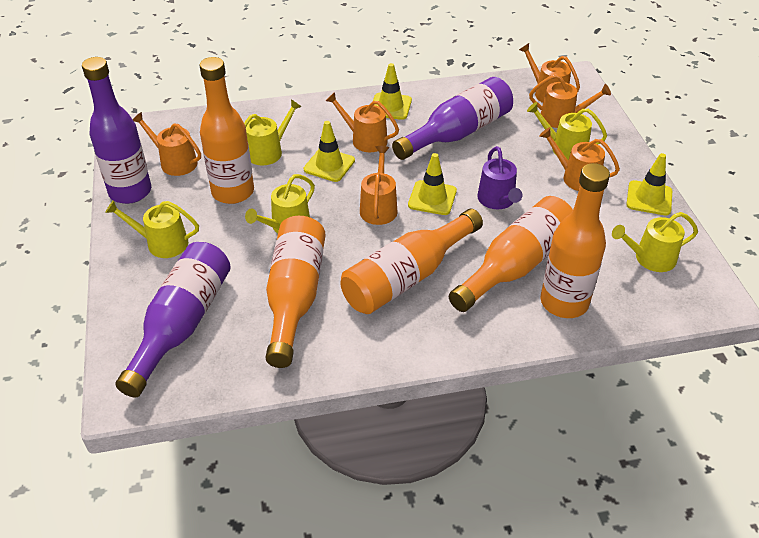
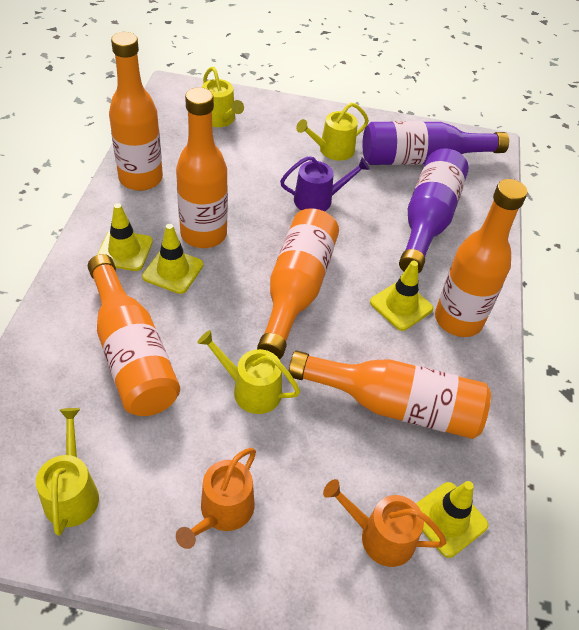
orange bottle: 5 -> 6
orange watering can: 6 -> 2
purple bottle: 3 -> 2
yellow watering can: 5 -> 4

